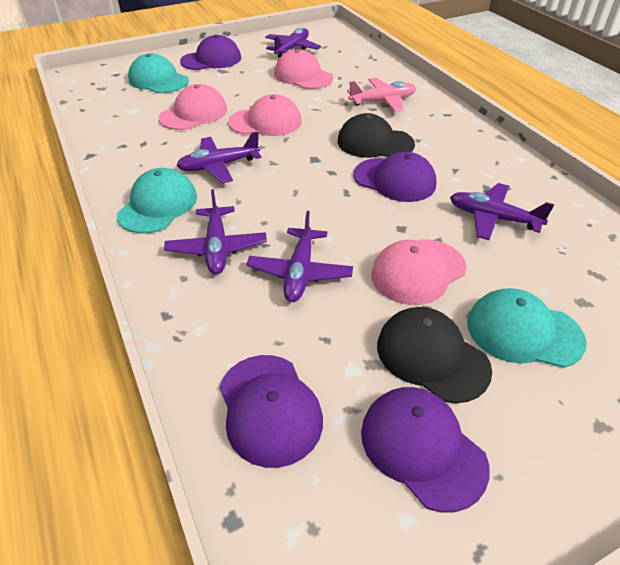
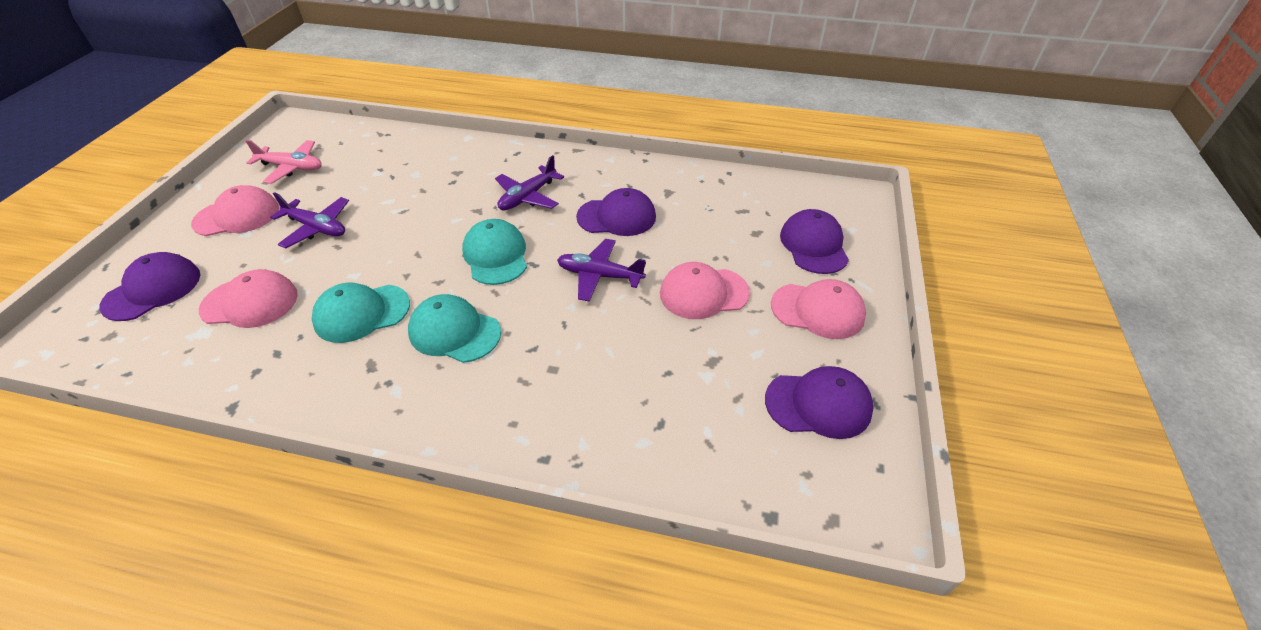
black cap: 2 -> 0
purple plane: 5 -> 3

